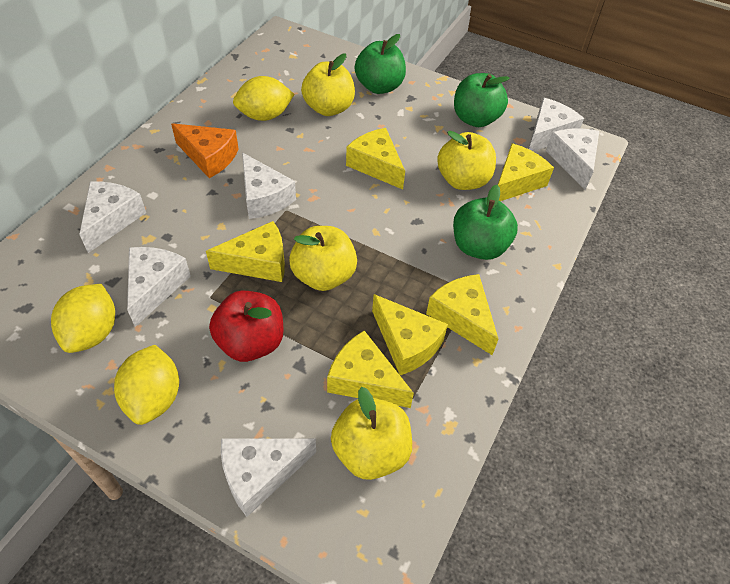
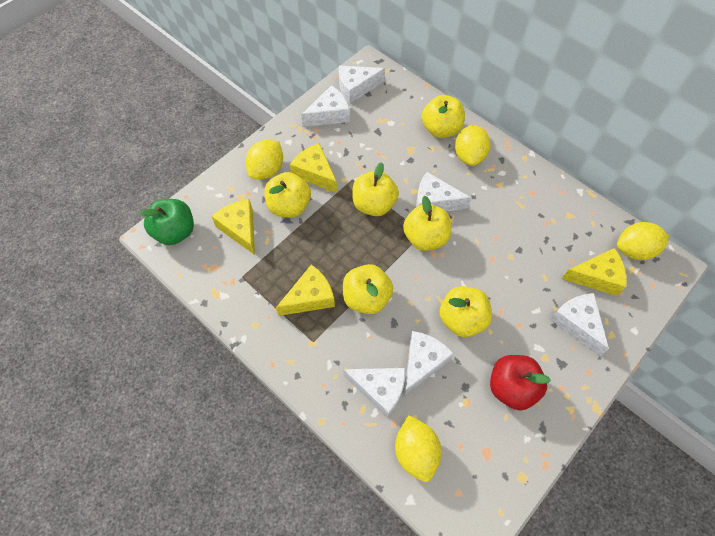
green apple: 3 -> 1
orange cheese: 1 -> 0
yellow apple: 4 -> 6
yellow cheese: 6 -> 4
yellow lemon: 3 -> 4

